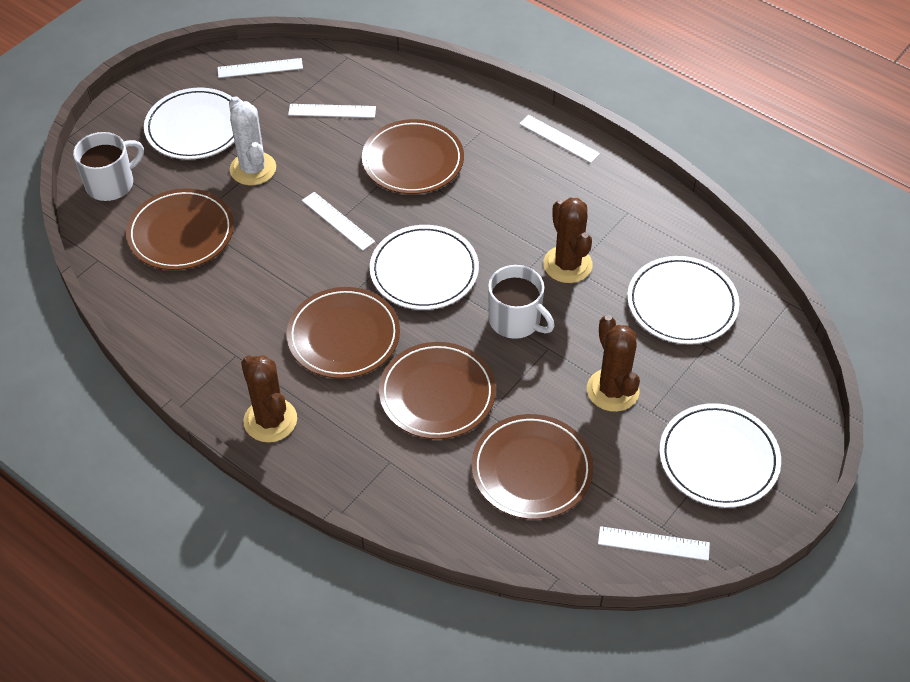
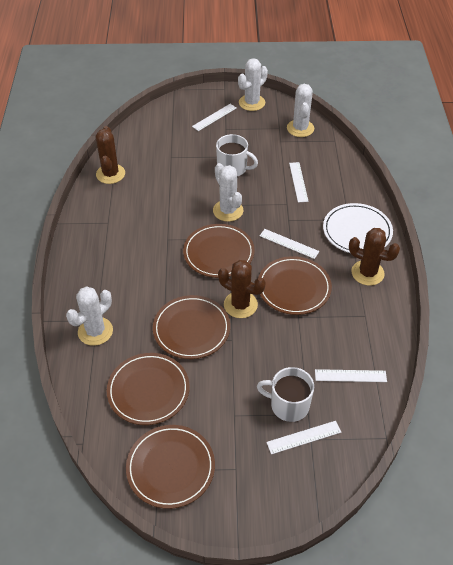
white cactus: 1 -> 4
white plate: 4 -> 1

